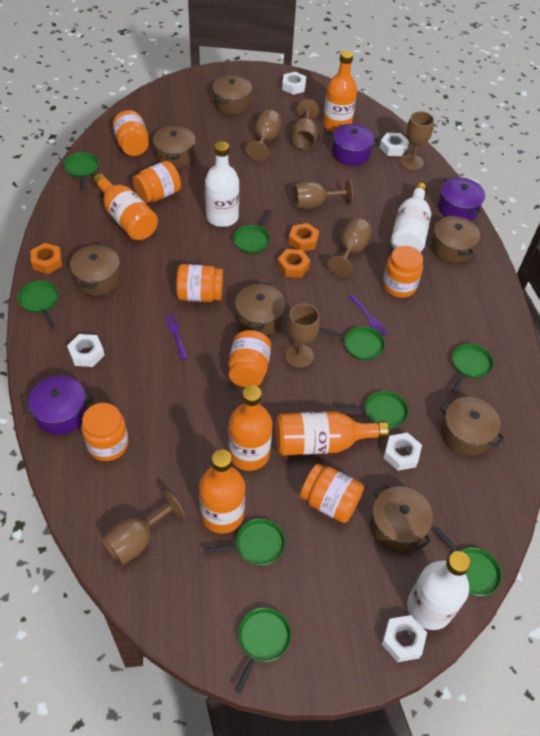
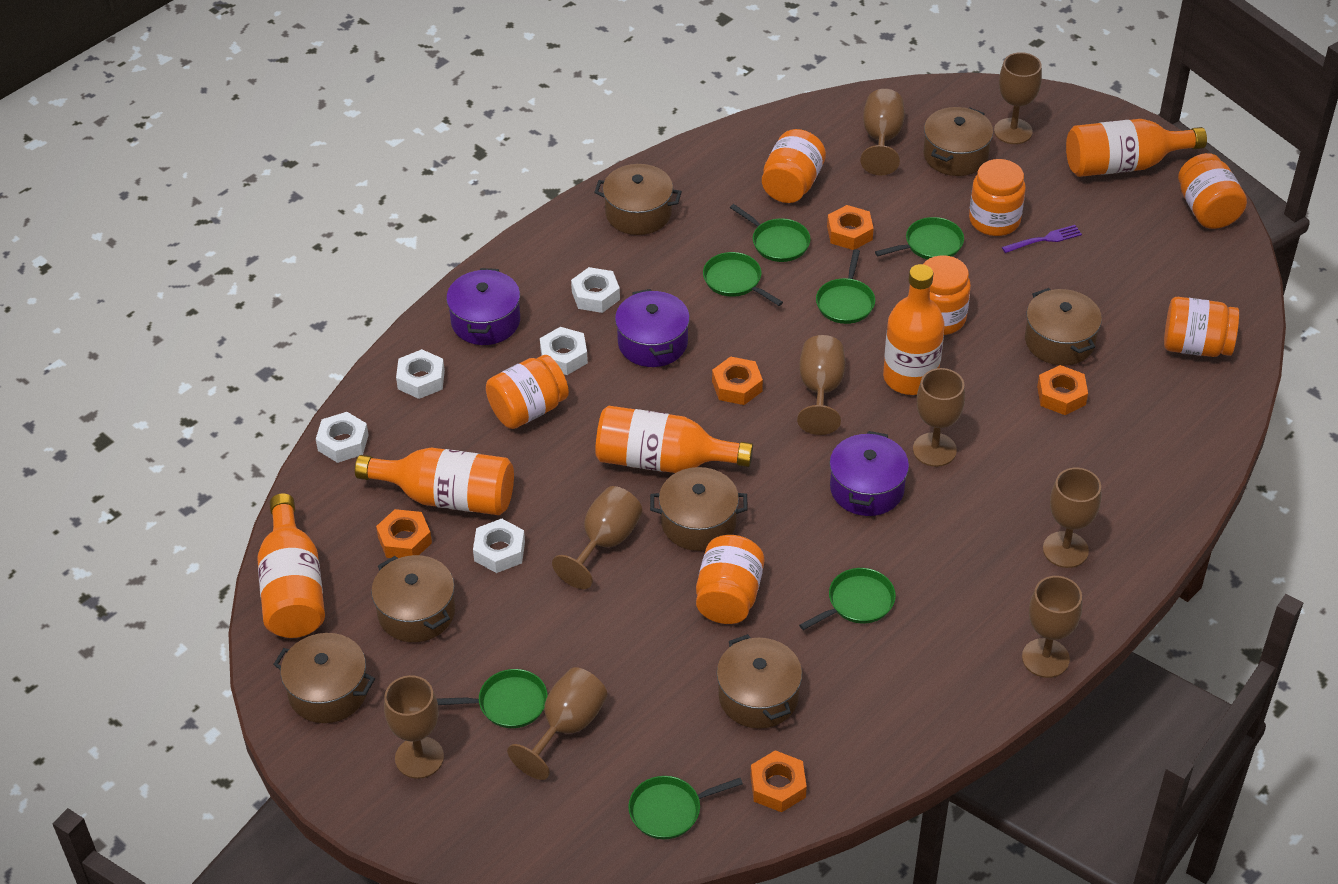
brown goblet: 7 -> 9
green pan: 9 -> 7
orange nut: 3 -> 5
purple fork: 2 -> 1
white bottle: 3 -> 0

